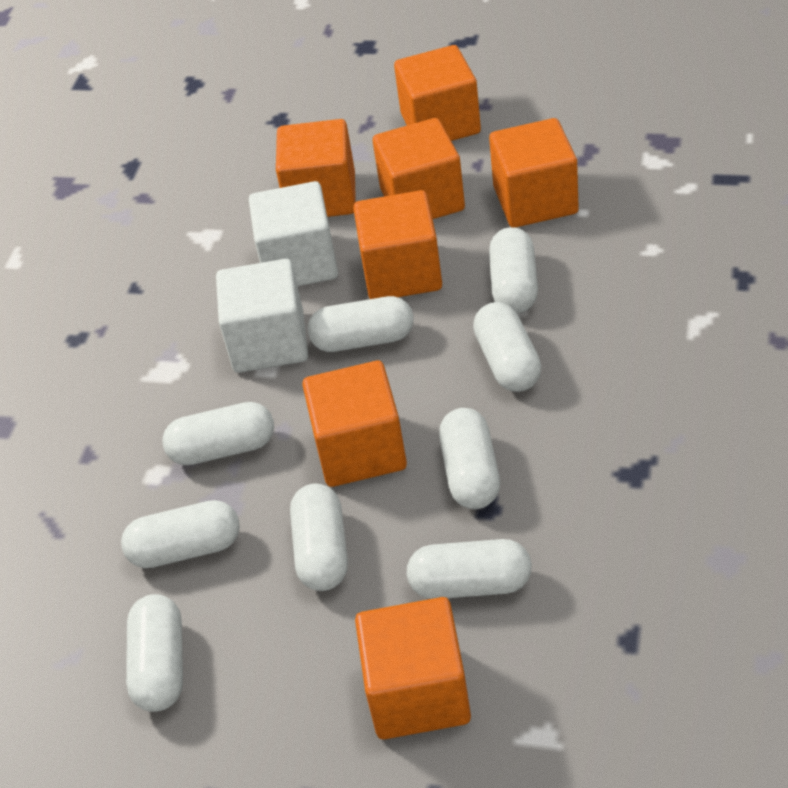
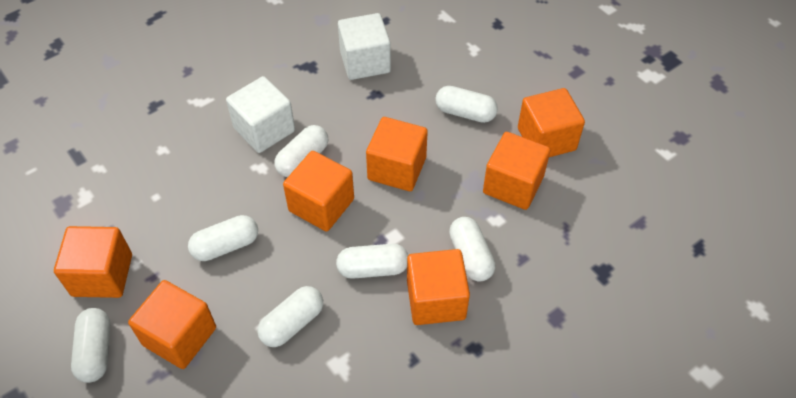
white capsule: 9 -> 7

